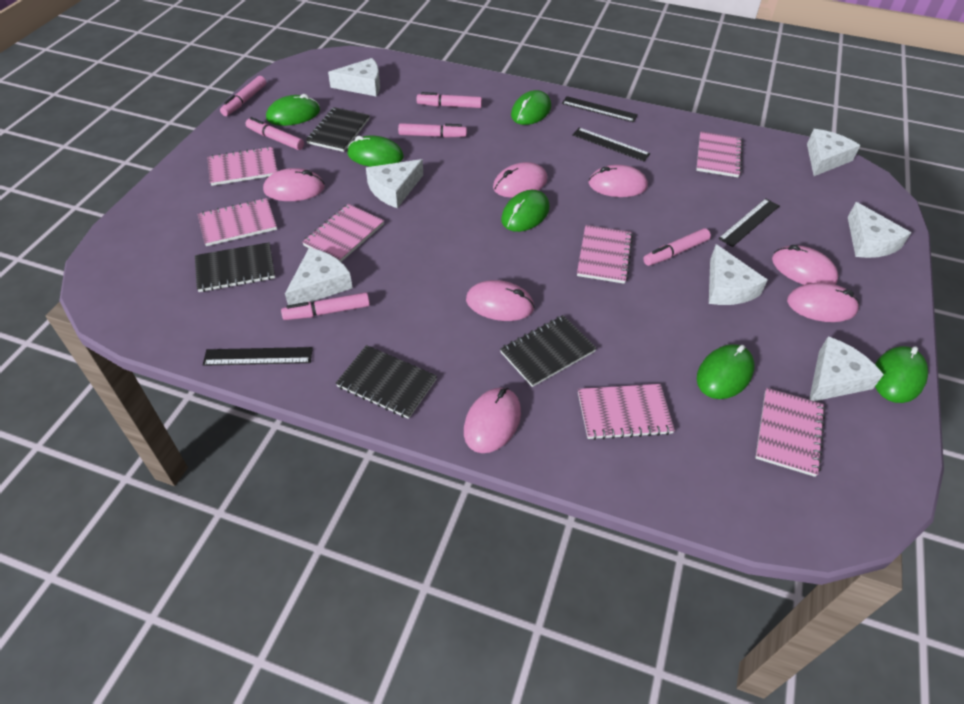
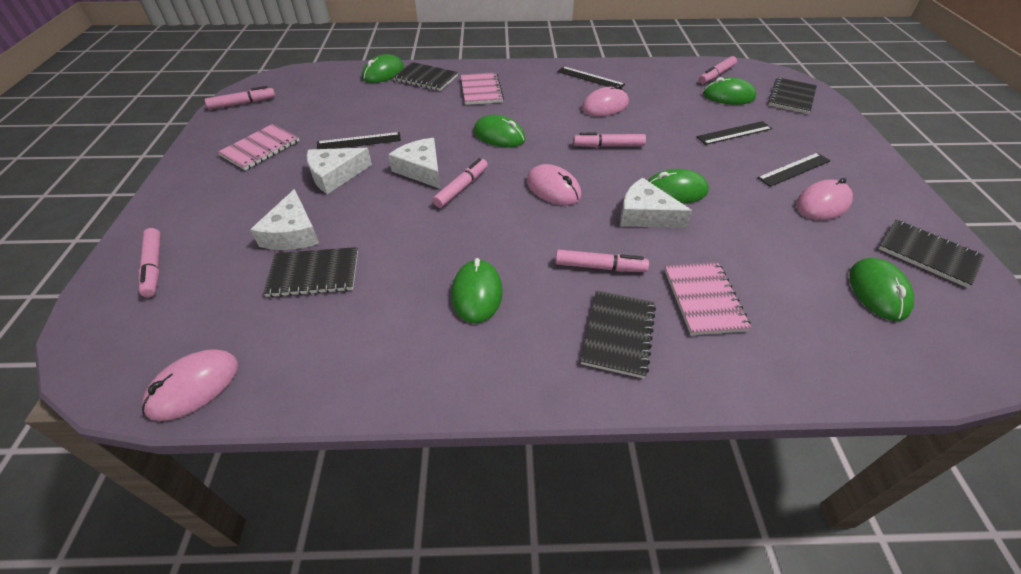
black notebook: 4 -> 5
pink mouse: 7 -> 4
pink notebook: 7 -> 3
white cheese: 7 -> 4

